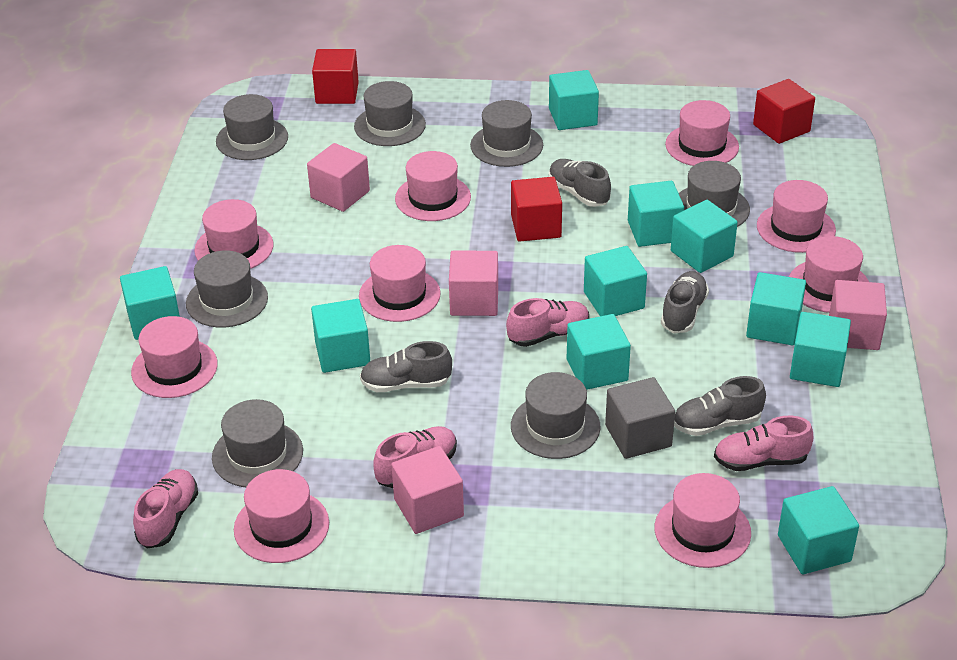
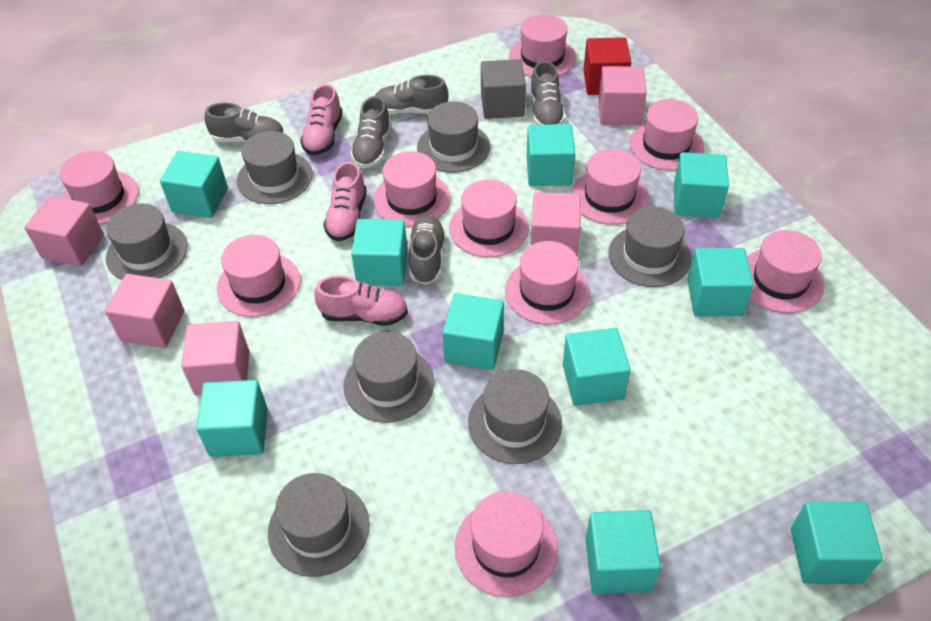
grey shoe: 4 -> 5
pink cube: 4 -> 5
pink hat: 9 -> 10
pink shoe: 4 -> 3
red cube: 3 -> 1

